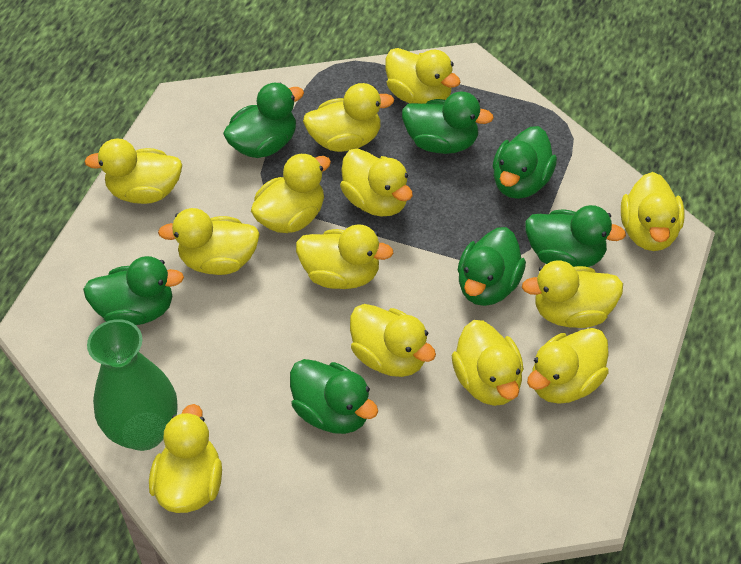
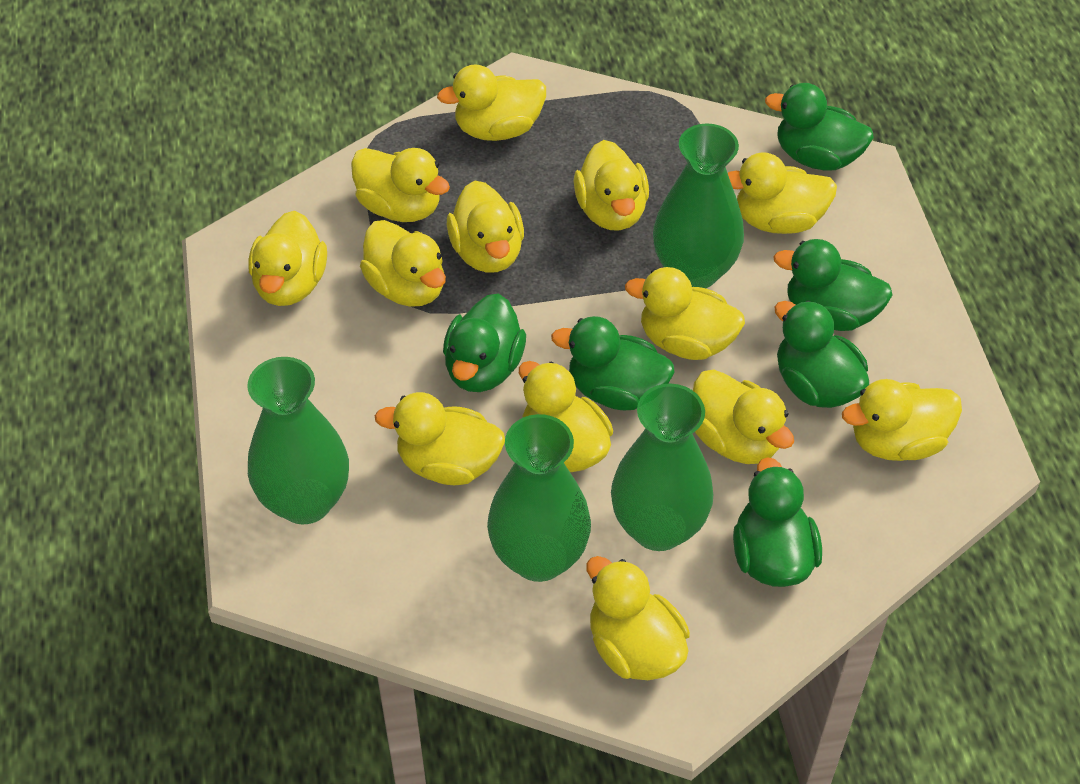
green duck: 7 -> 6
green vase: 1 -> 4

